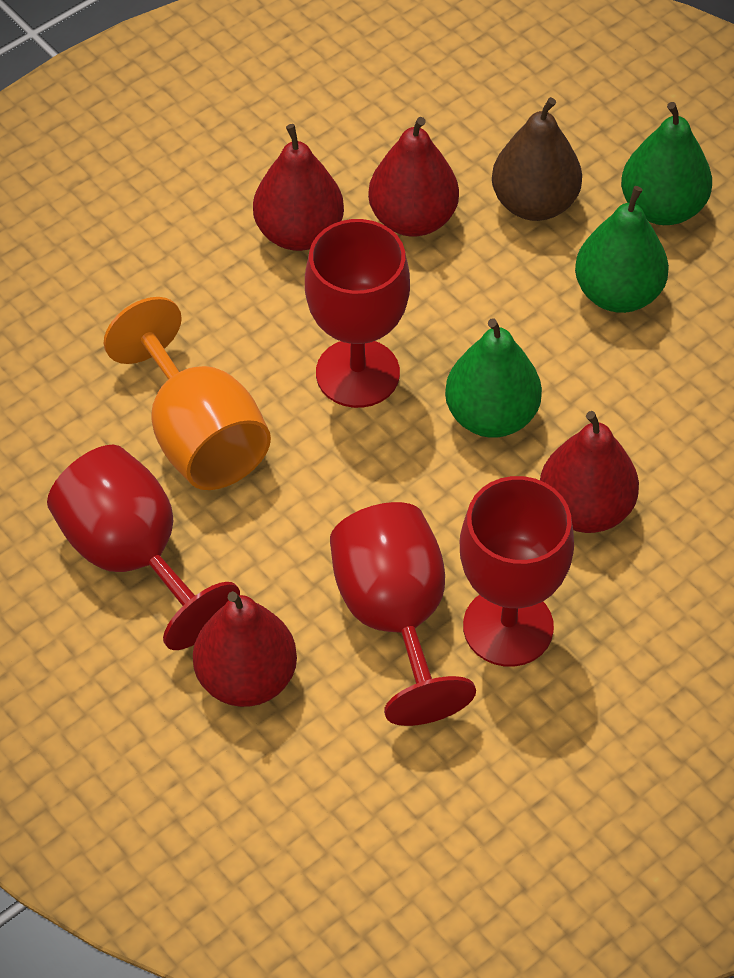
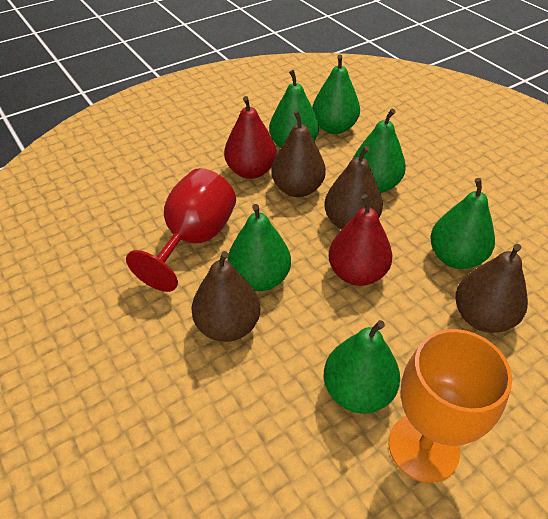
brown pear: 1 -> 4
green pear: 3 -> 6
red goblet: 4 -> 1
red pear: 4 -> 2

